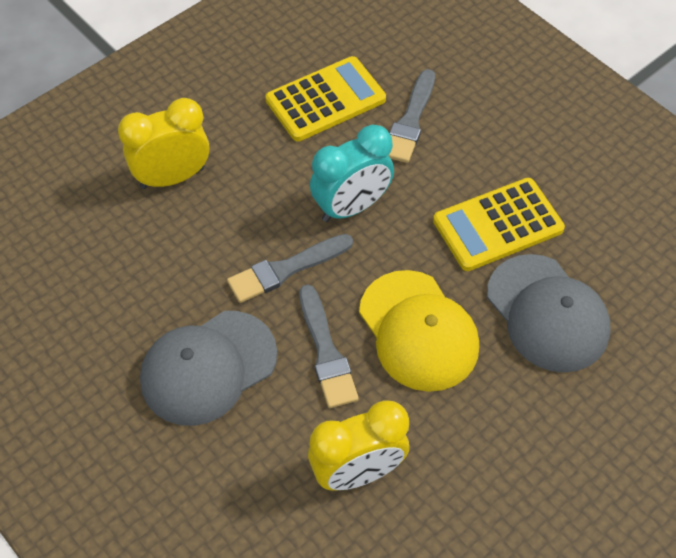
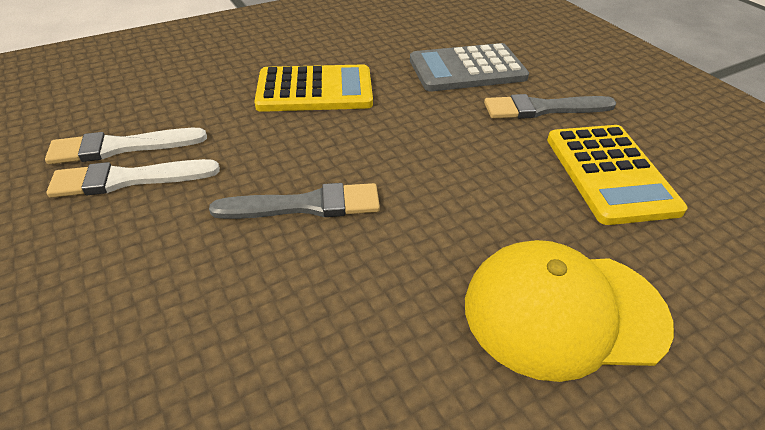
grey brush: 3 -> 2
grey calculator: 0 -> 1
grey cap: 2 -> 0
turquoise clock: 1 -> 0
white brush: 0 -> 2
yellow clock: 2 -> 0

